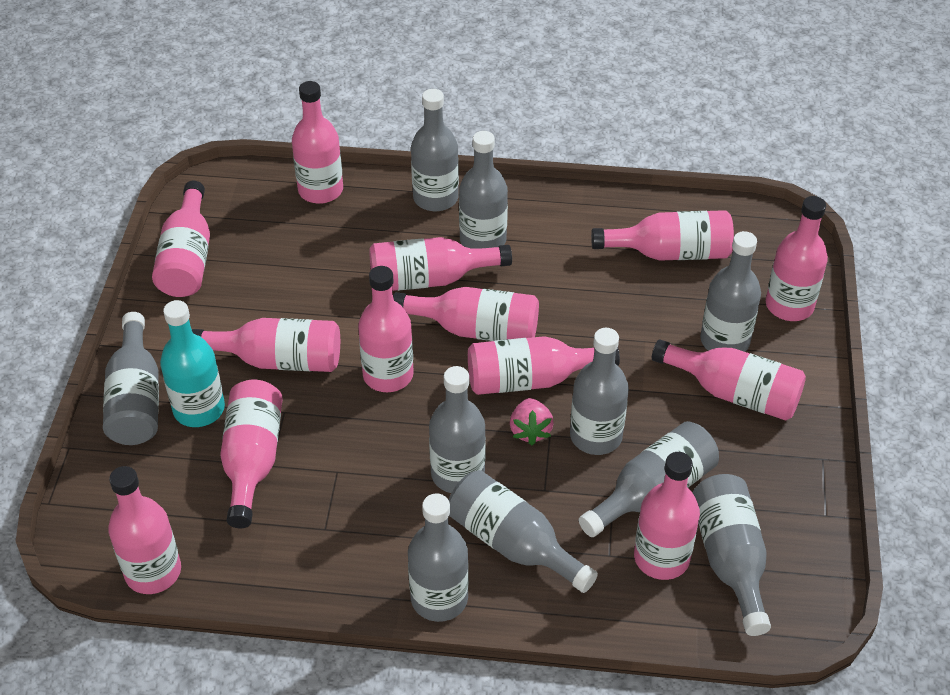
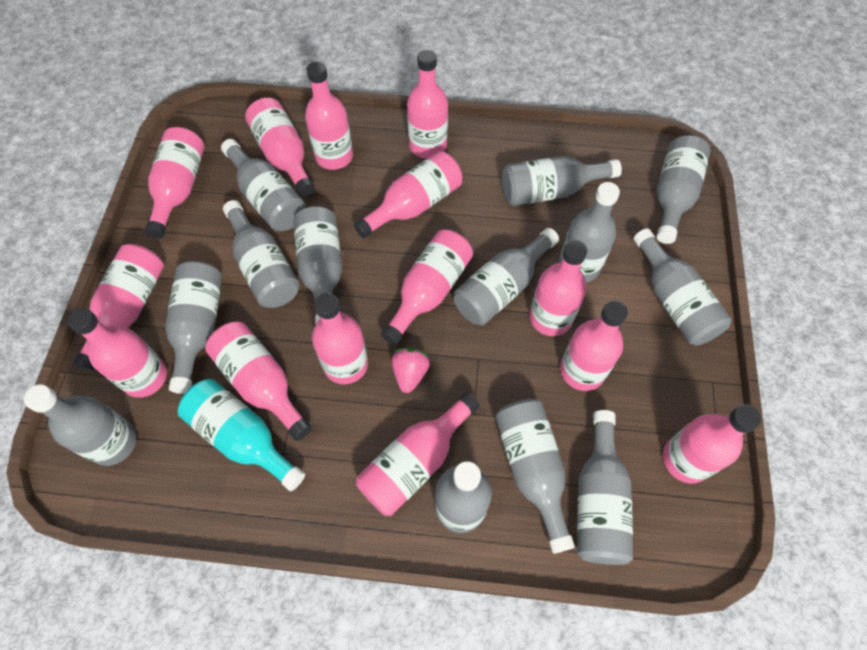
grey bottle: 10 -> 13
pink bottle: 13 -> 14

